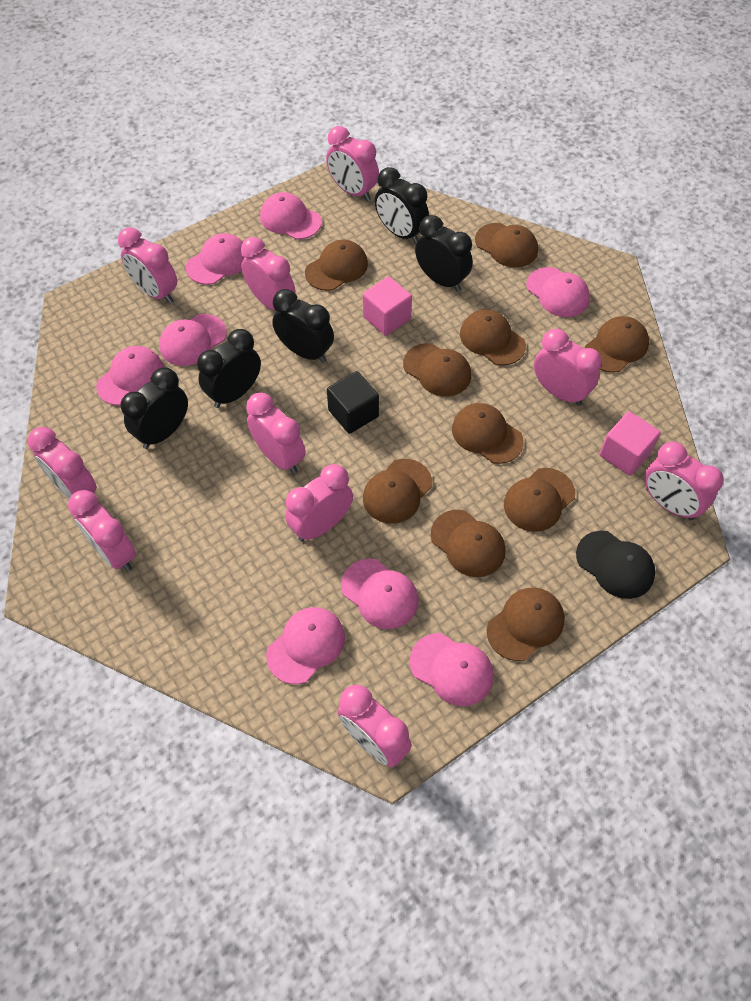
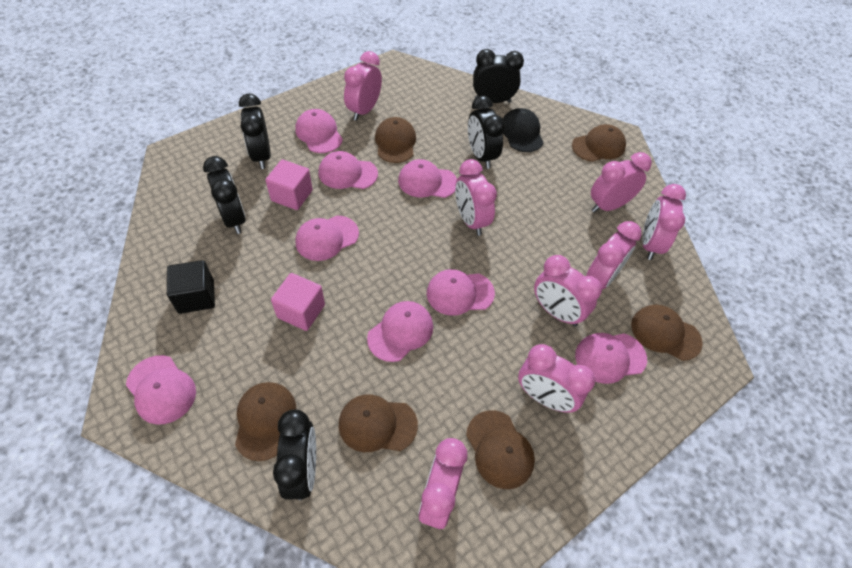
brown cap: 10 -> 6
pink clock: 10 -> 8

